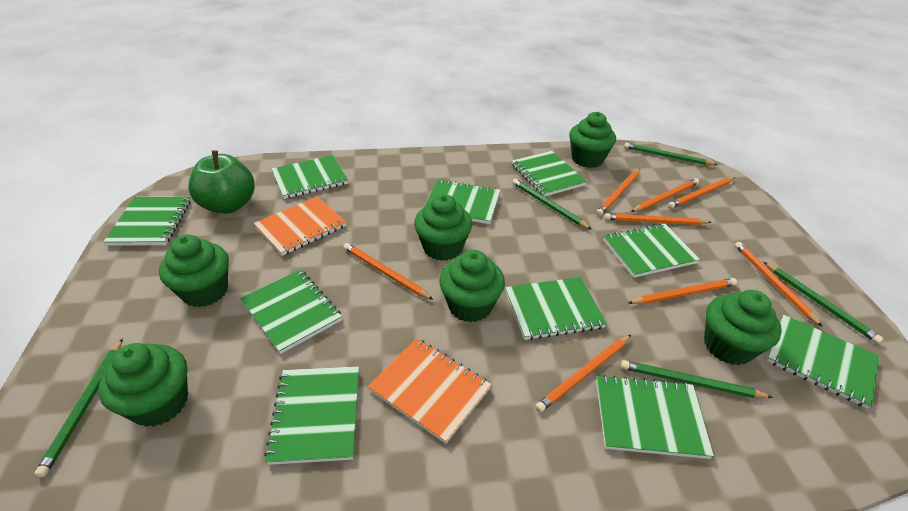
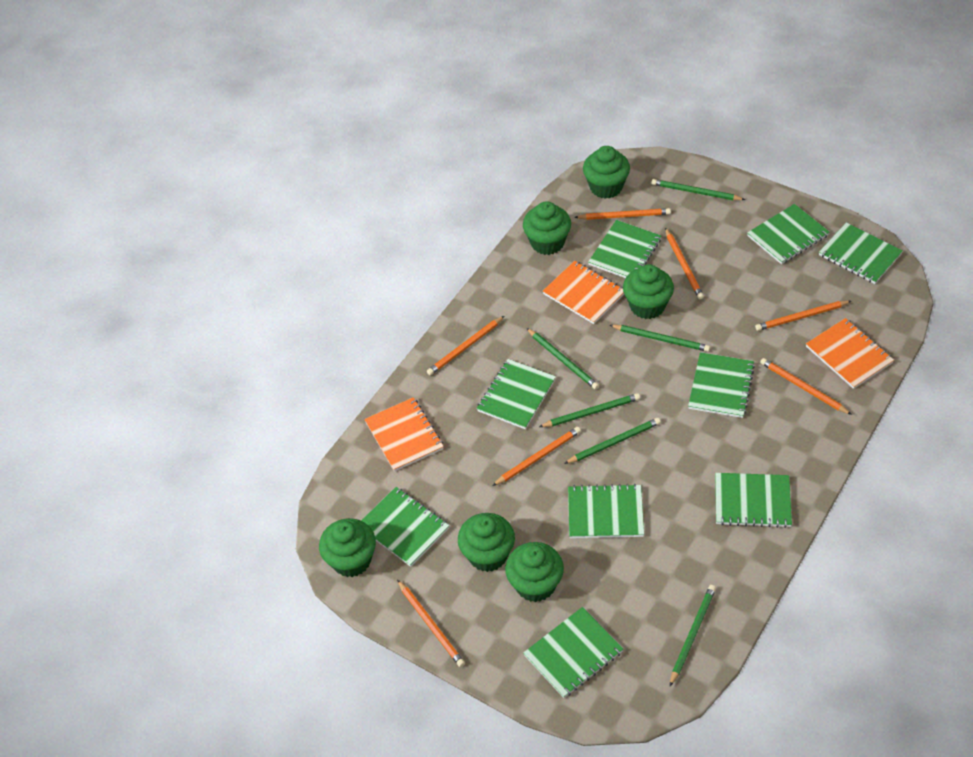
green apple: 1 -> 0
green notebook: 10 -> 9
green pencil: 5 -> 6
orange notebook: 2 -> 3
orange pencil: 8 -> 7

